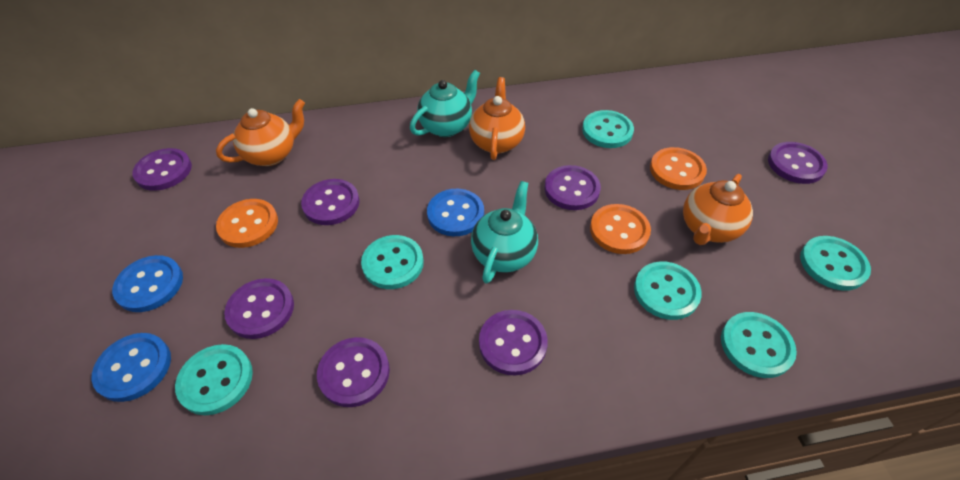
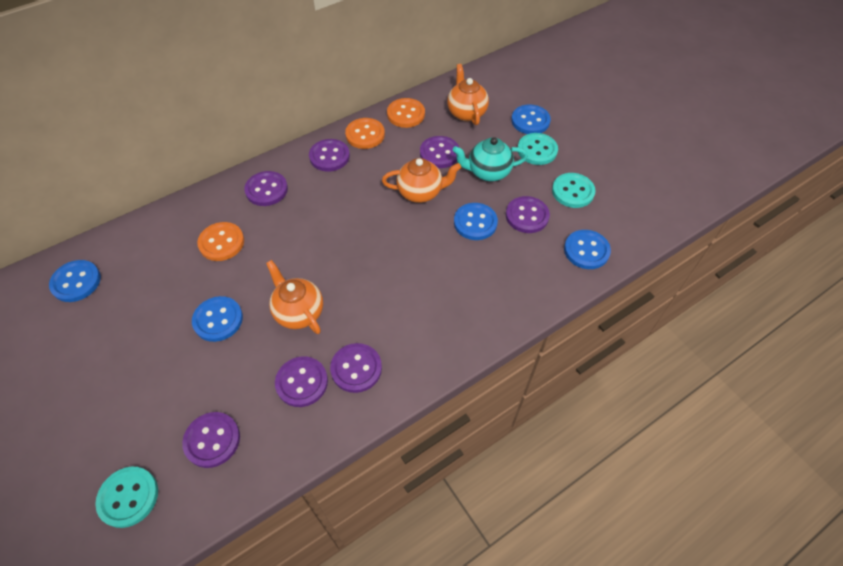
blue button: 3 -> 5
turquoise button: 6 -> 3
turquoise teapot: 2 -> 1

